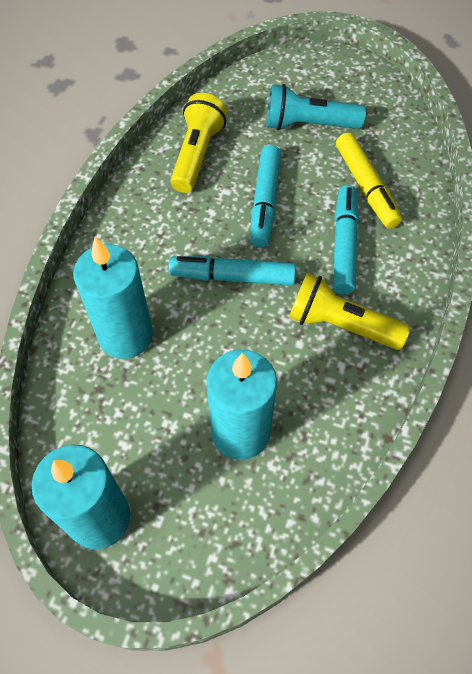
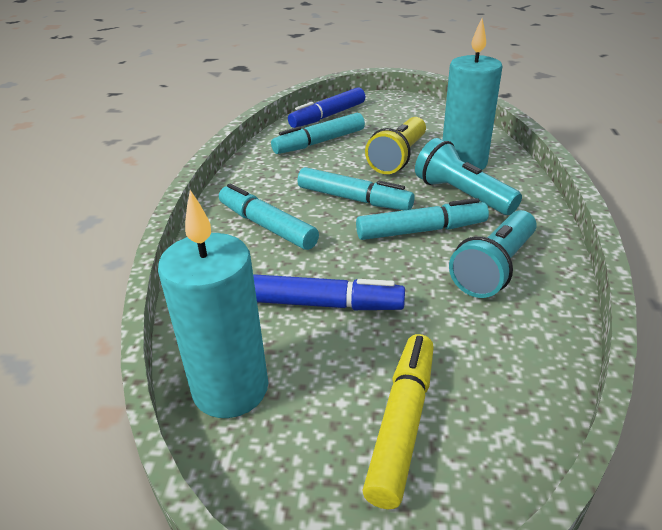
blue marker: 0 -> 2
turquoise candle: 3 -> 2
turquoise flashlight: 1 -> 2
turquoise marker: 3 -> 4
yellow flashlight: 2 -> 1

